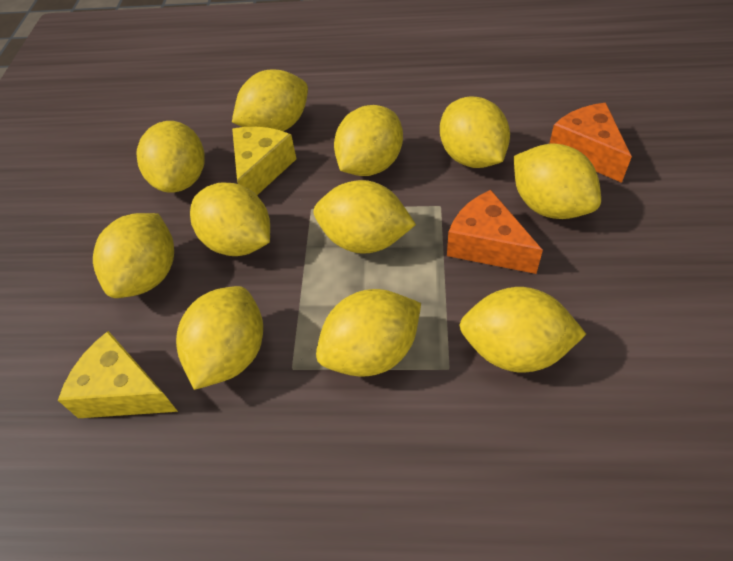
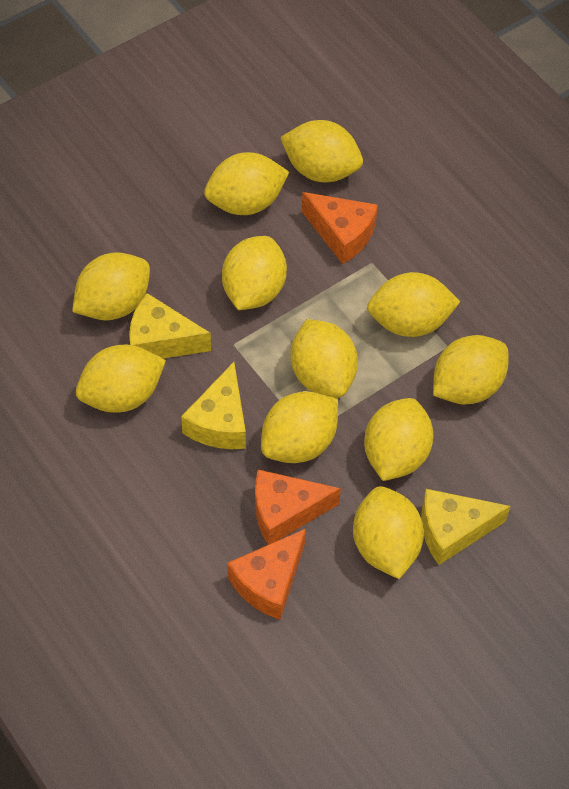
orange cheese: 2 -> 3
yellow cheese: 2 -> 3

